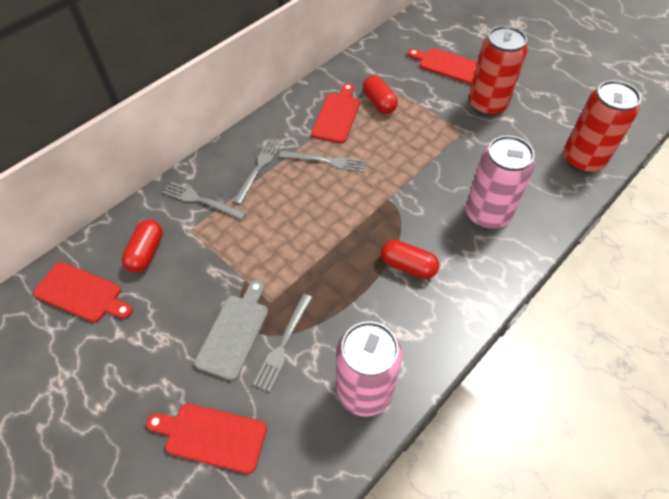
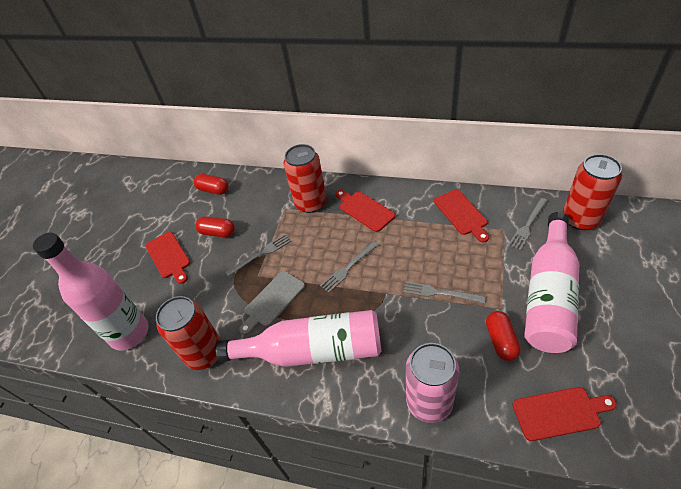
pink bottle: 0 -> 3
pink can: 2 -> 1
red can: 2 -> 3

